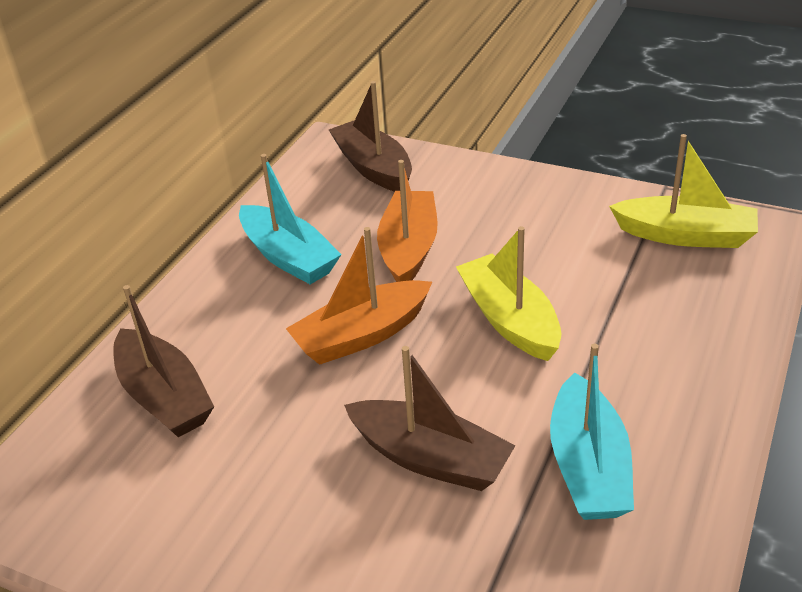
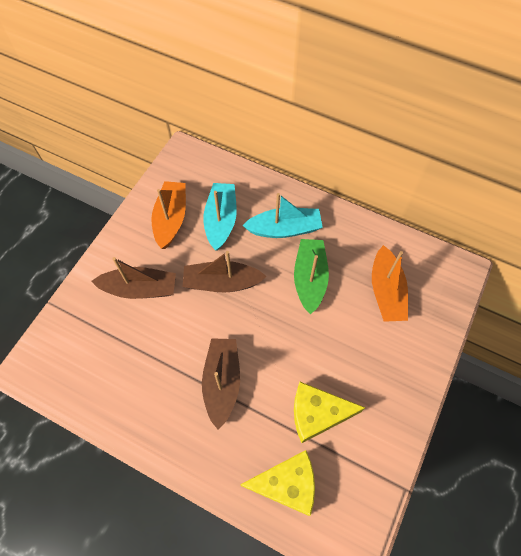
green boat: 0 -> 1
yellow boat: 2 -> 0
yellow cheese: 0 -> 2

